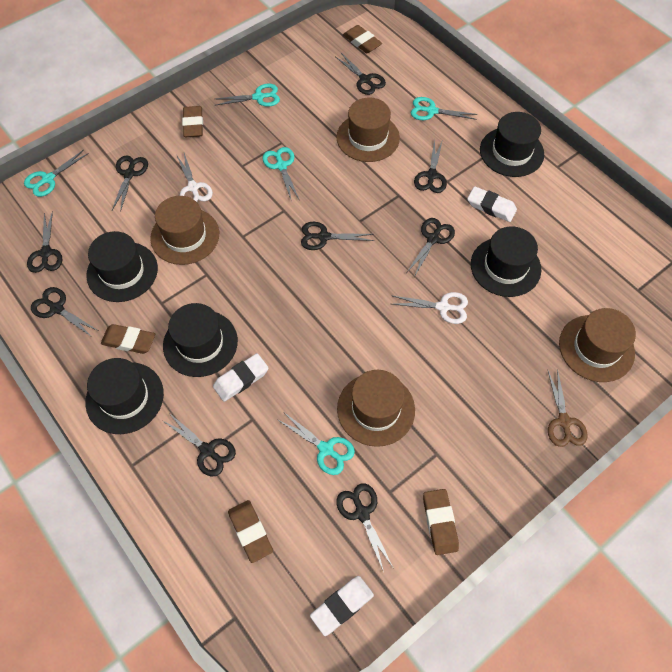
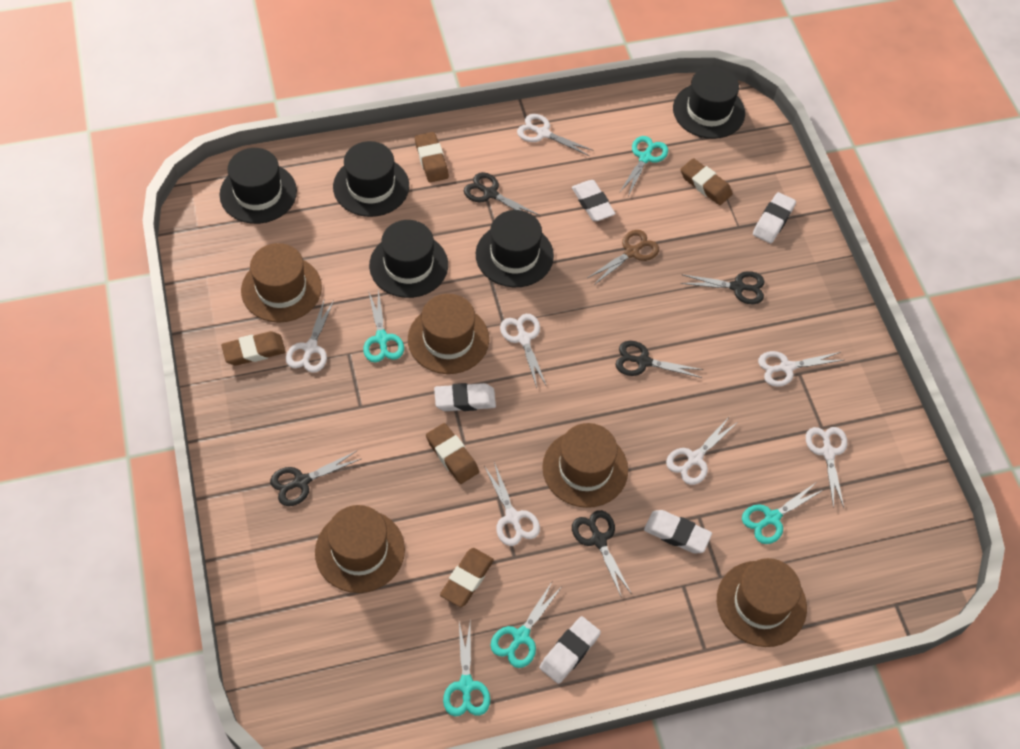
black scissors: 9 -> 5
brown hat: 4 -> 5
white eraser: 3 -> 5
white scissors: 2 -> 7

